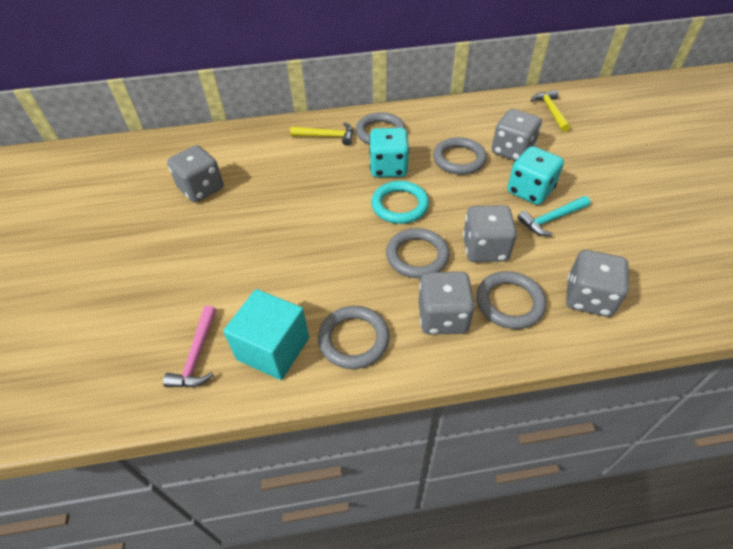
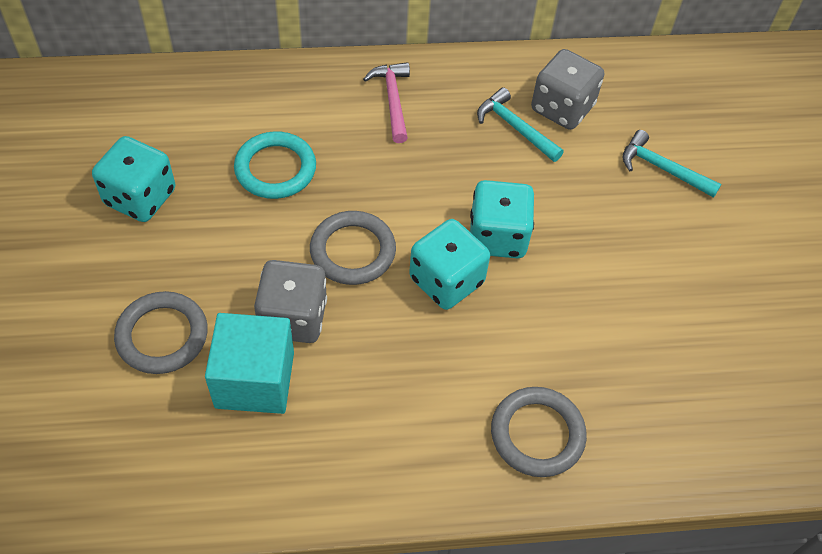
grey dice: 5 -> 2
grey ring: 5 -> 3
turquoise dice: 2 -> 3
turquoise hammer: 1 -> 2
yellow hammer: 2 -> 0

